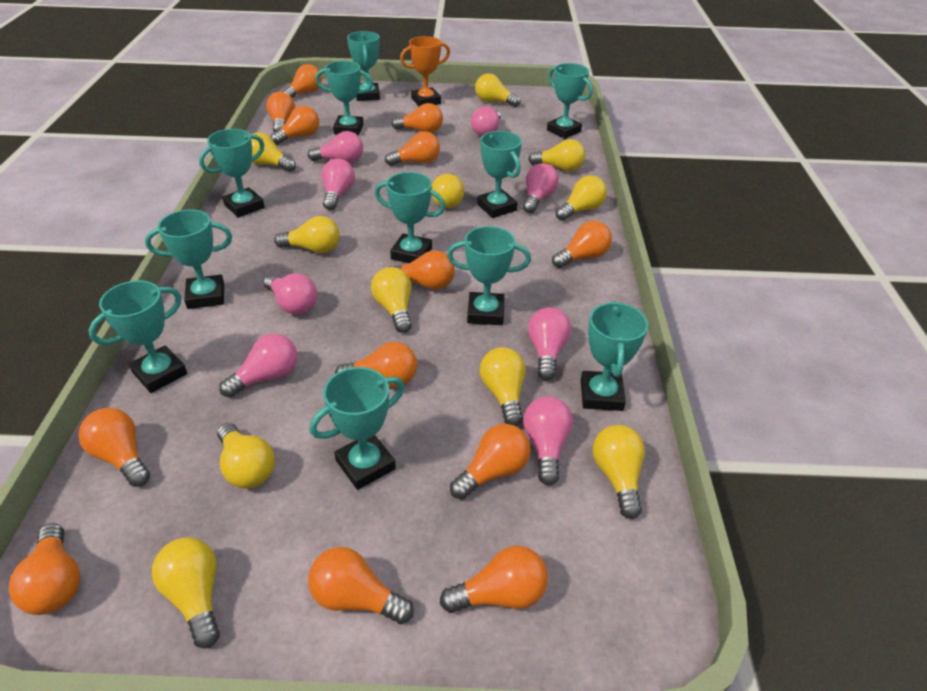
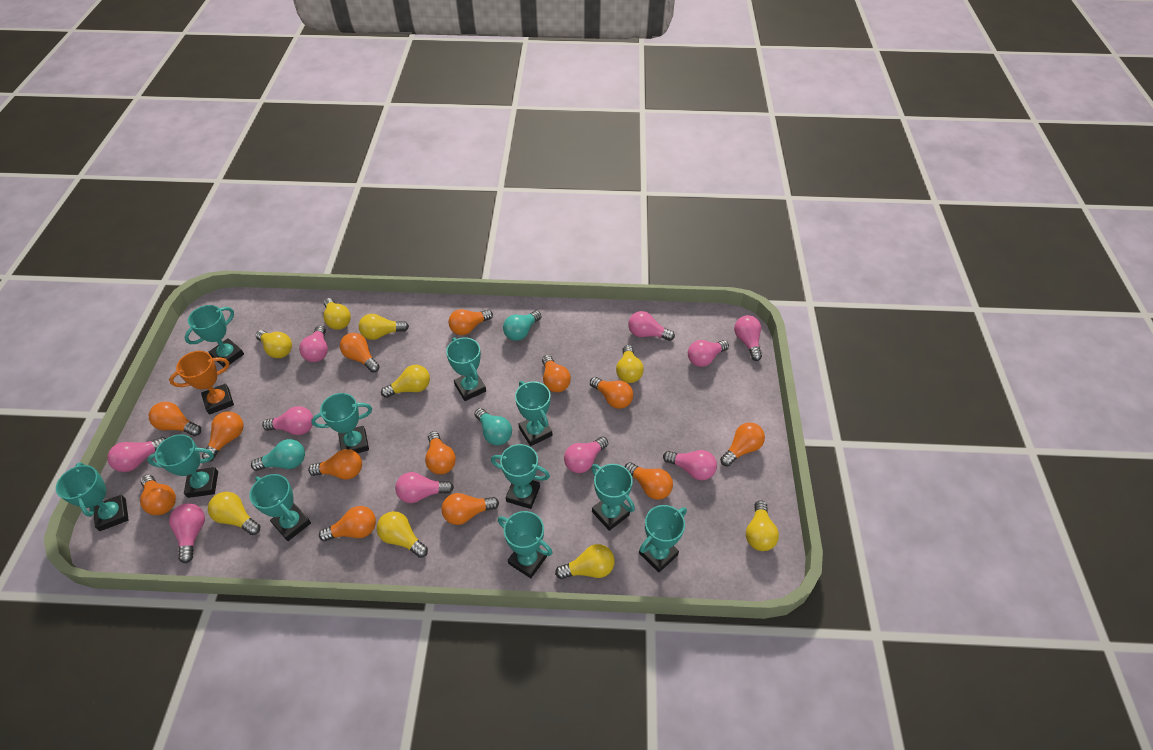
pink light bulb: 8 -> 10
turquoise light bulb: 0 -> 3
yellow light bulb: 11 -> 9

